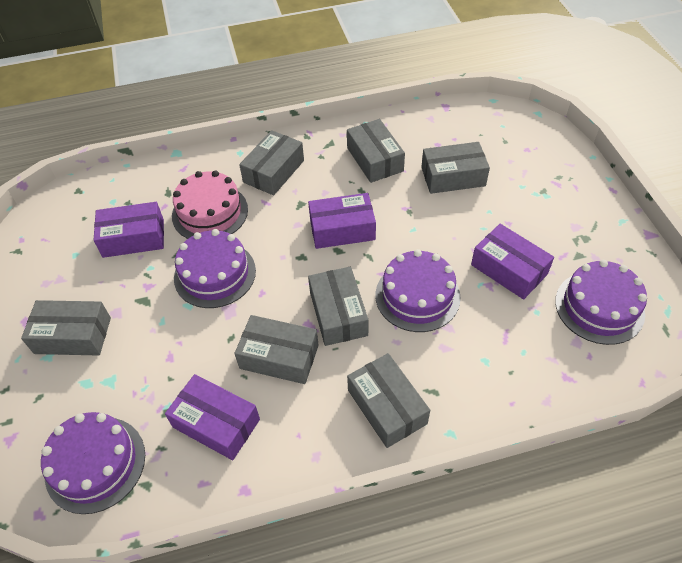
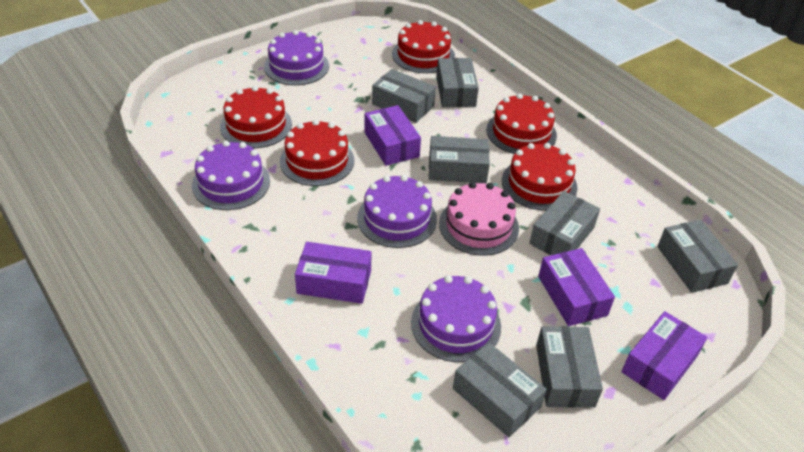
red cake: 0 -> 5

